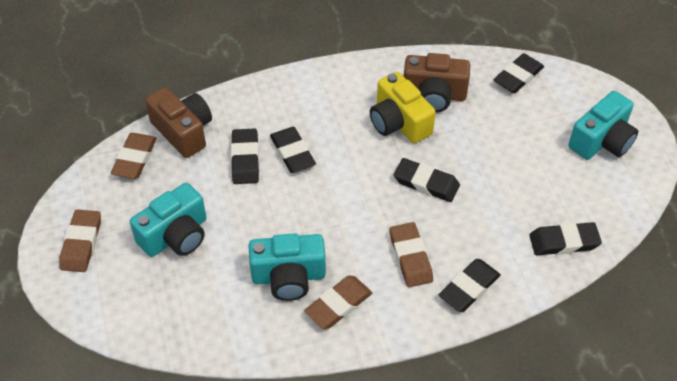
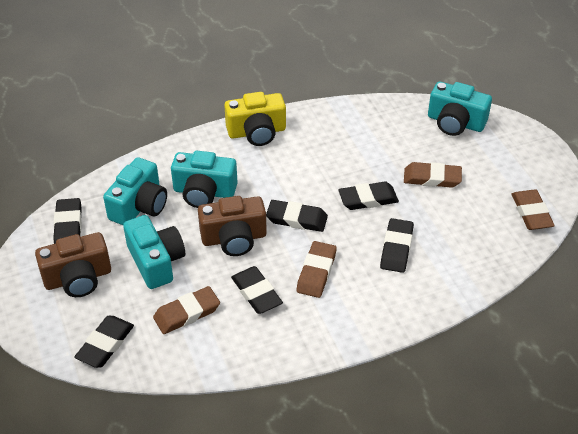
turquoise camera: 3 -> 4

